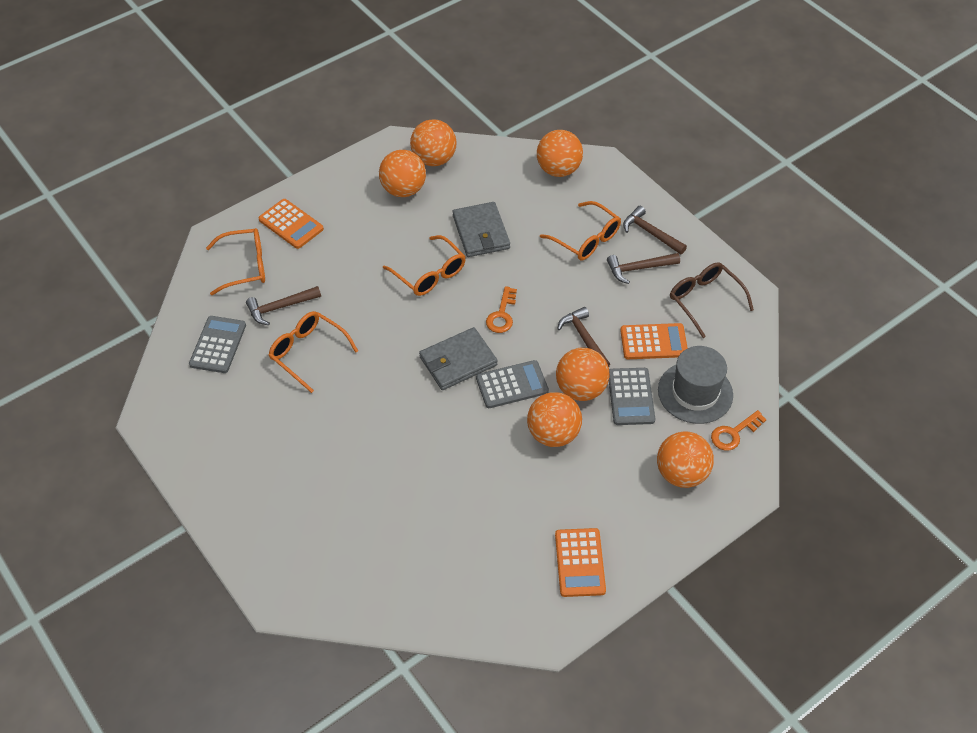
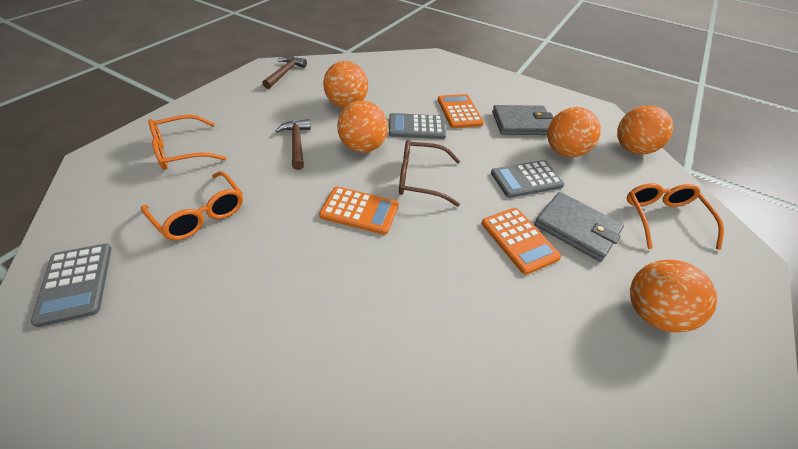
brown hammer: 4 -> 2
grey hat: 1 -> 0
orange ball: 6 -> 5
orange glasses: 4 -> 3
orange key: 2 -> 0

